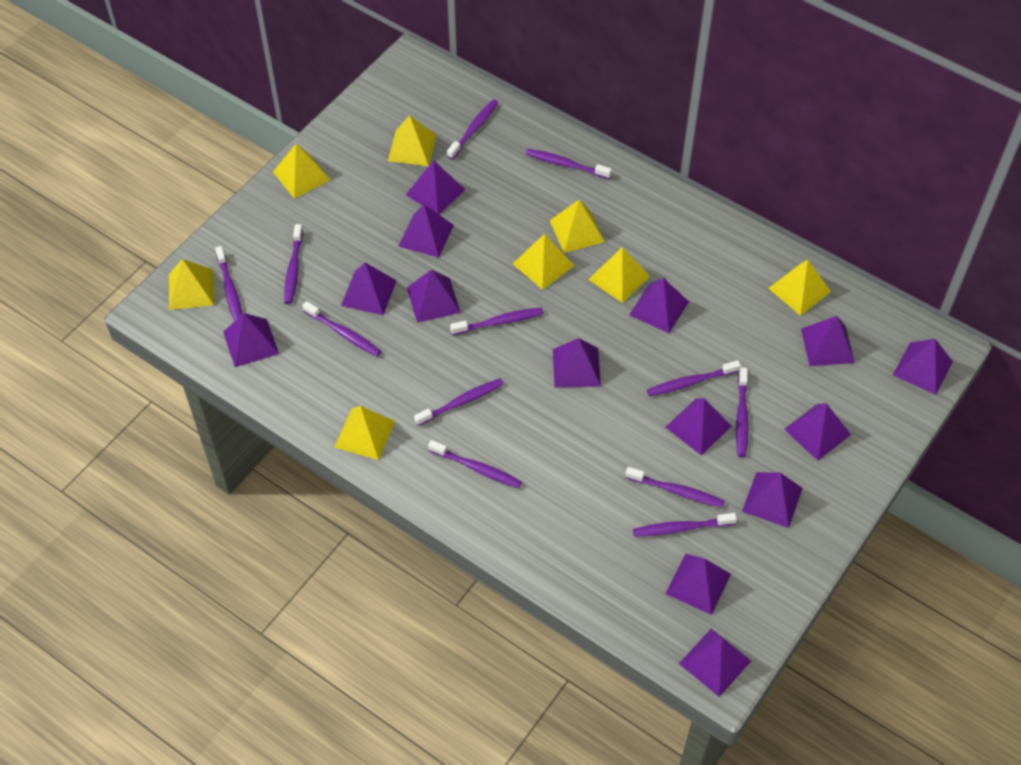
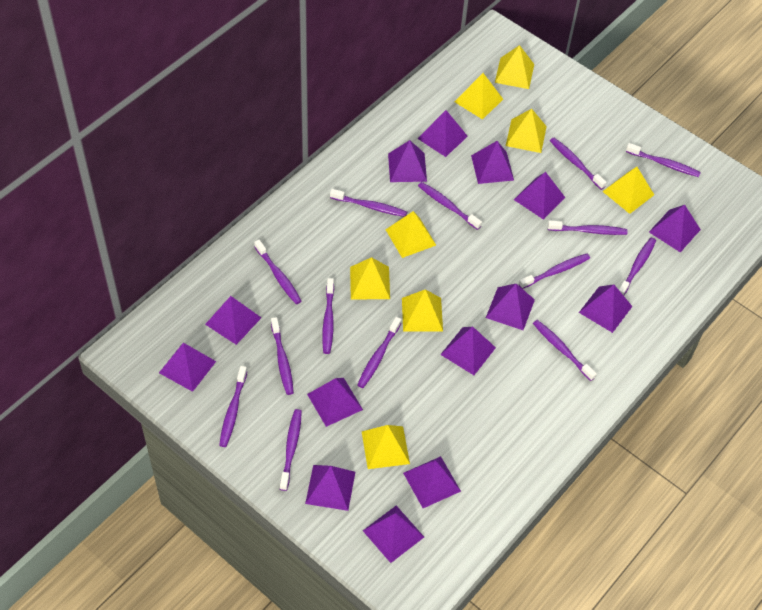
purple toothbrush: 12 -> 14

